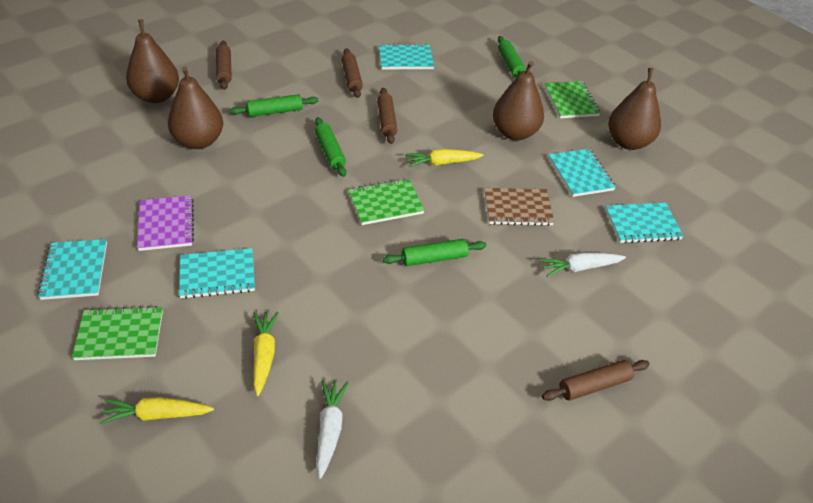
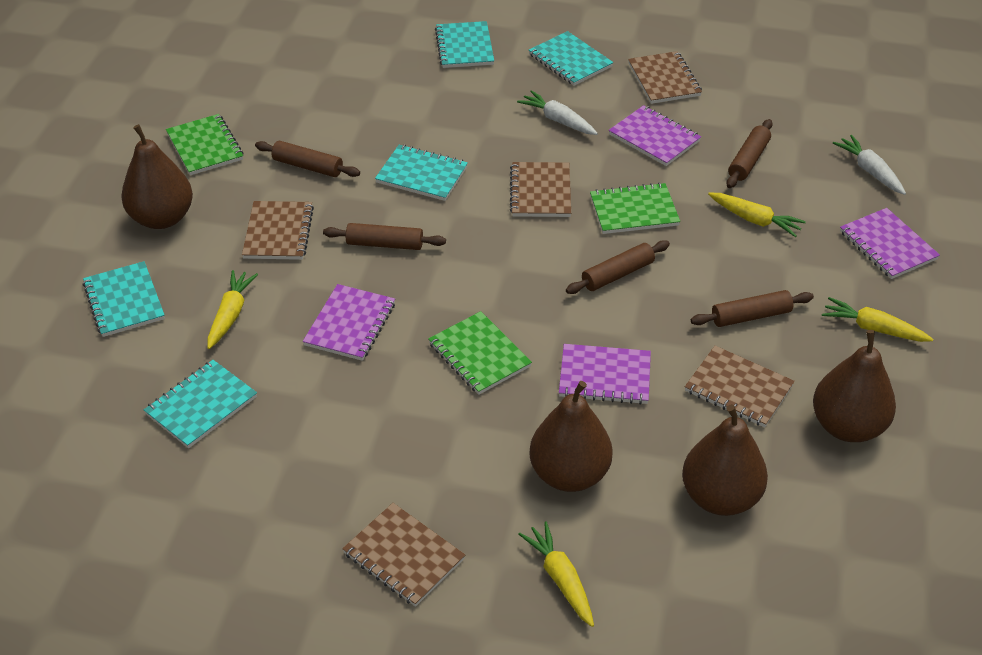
brown notebook: 1 -> 5
brown rolling pin: 4 -> 5
green rolling pin: 4 -> 0
purple notebook: 1 -> 4
yellow carrot: 3 -> 4

